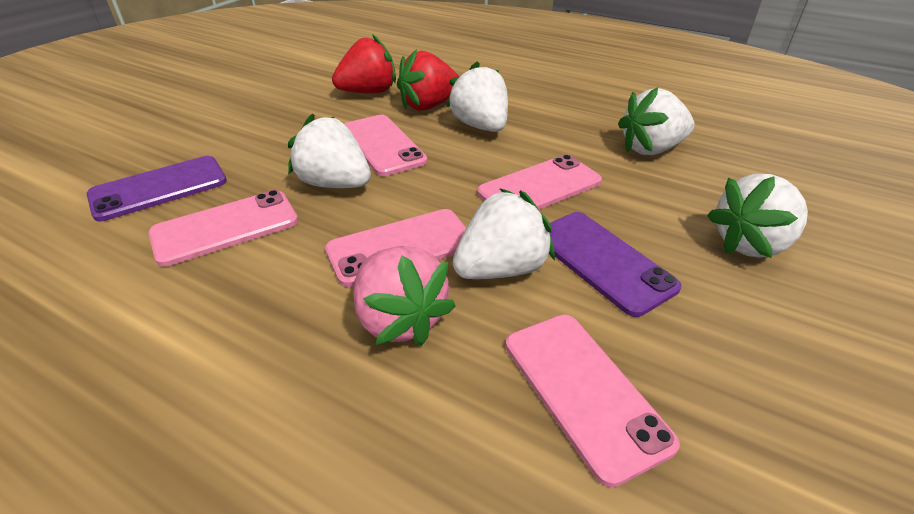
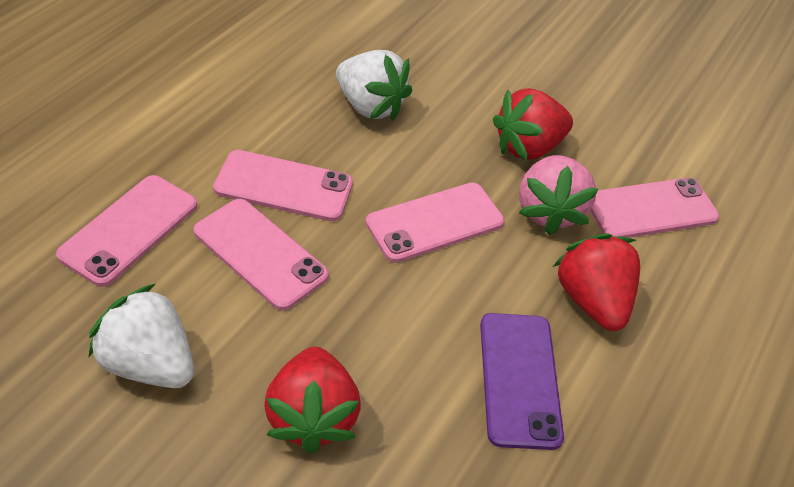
purple phone: 2 -> 1
red strawberry: 2 -> 3
white strawberry: 5 -> 2

